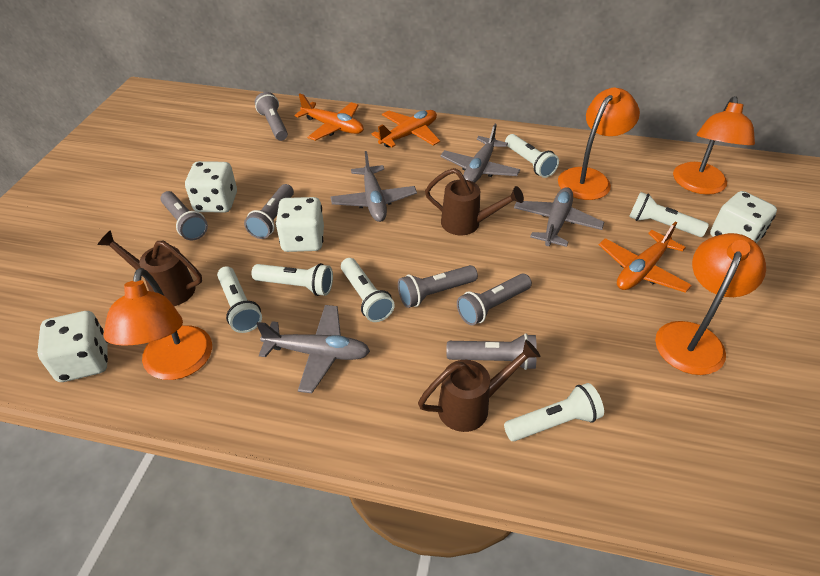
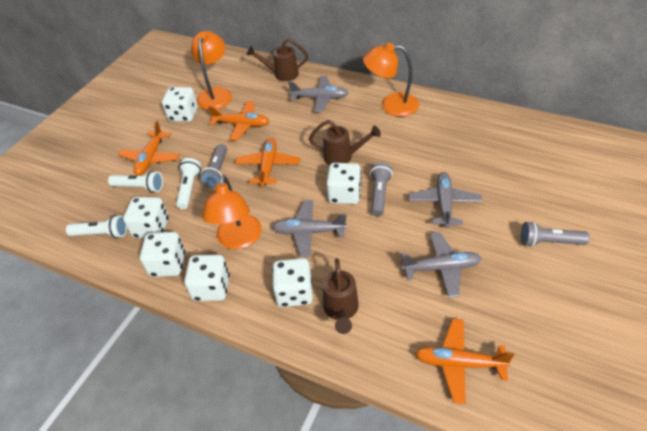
grey flashlight: 6 -> 3
orange lamp: 4 -> 3
orange plane: 3 -> 4
white dice: 4 -> 6
white flashlight: 6 -> 3

